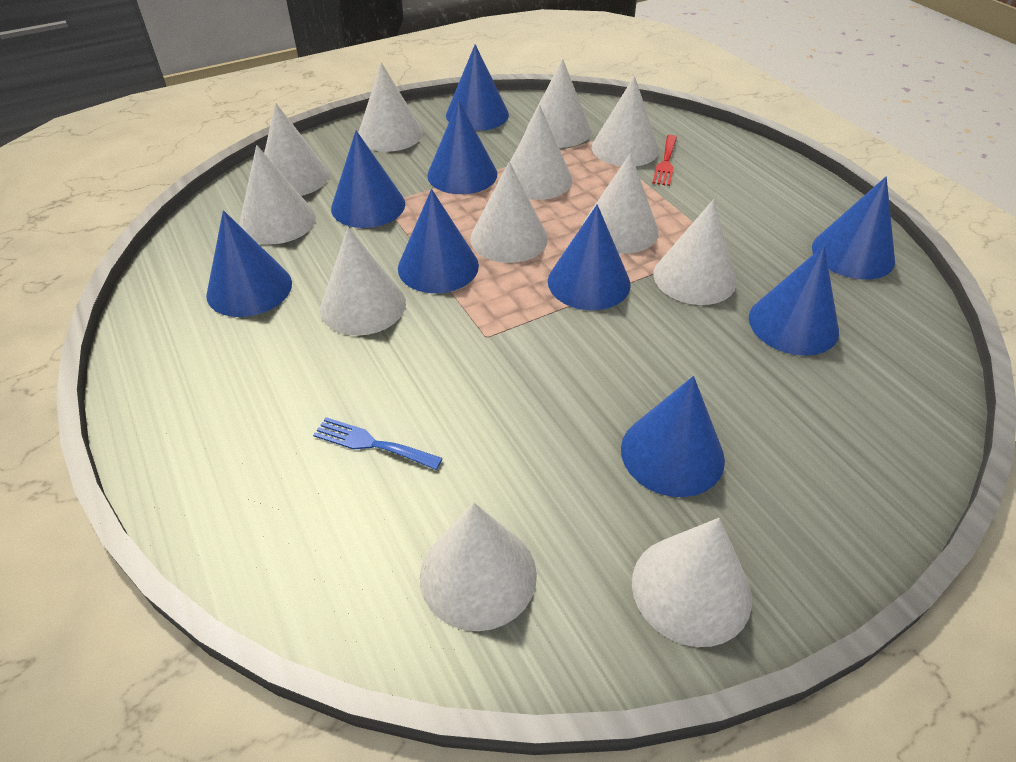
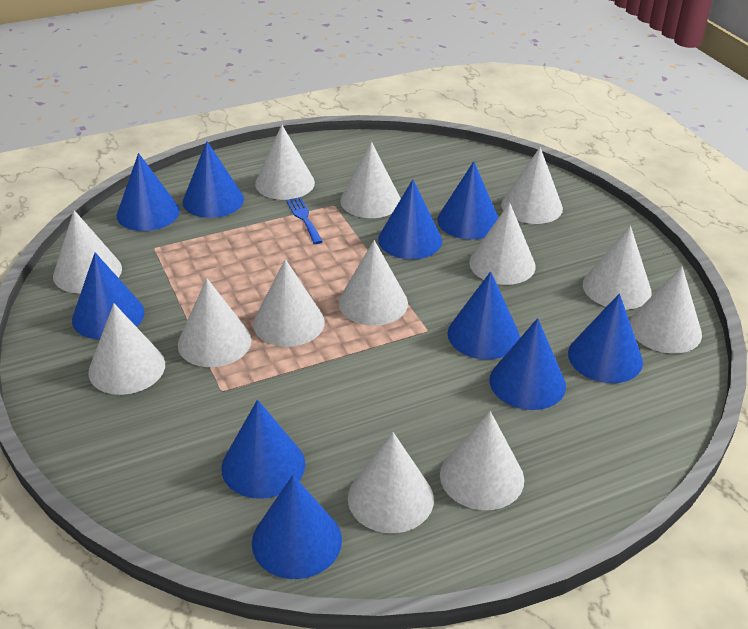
blue cone: 9 -> 10
red fork: 1 -> 0
white cone: 12 -> 13

